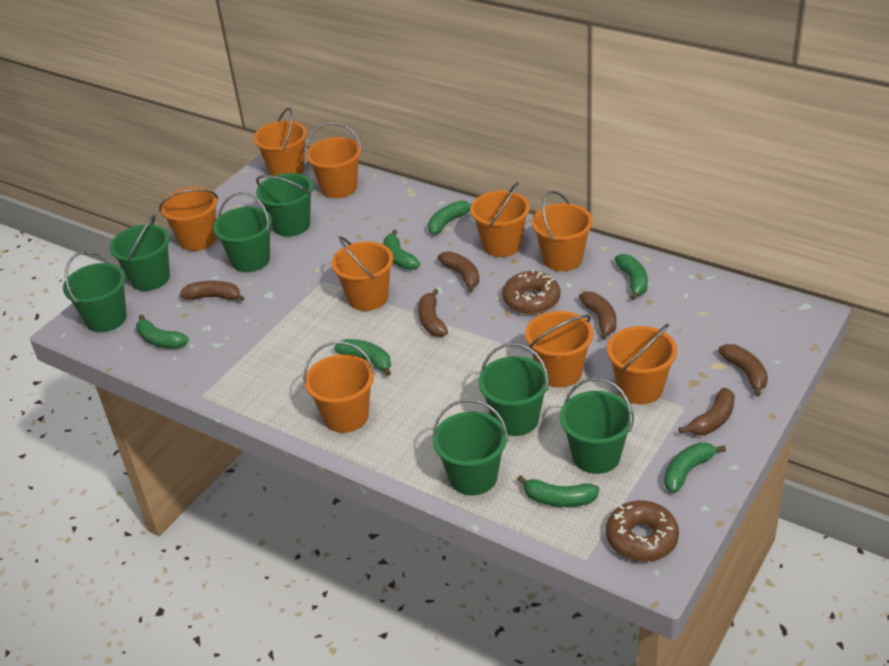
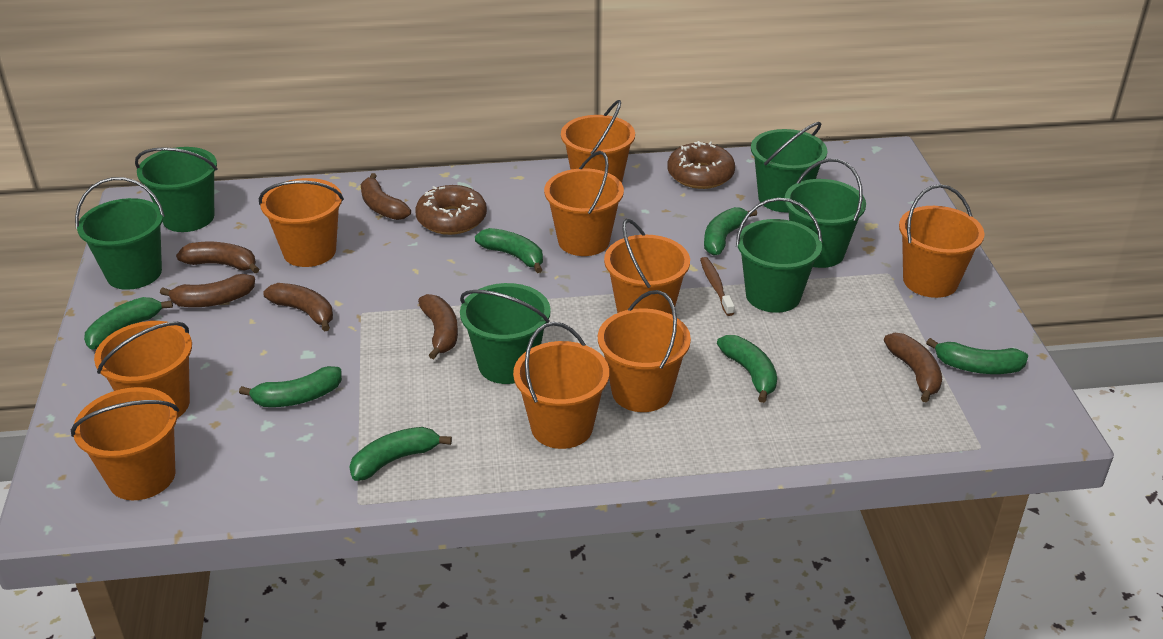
brown toothbrush: 0 -> 1
green bucket: 7 -> 6

